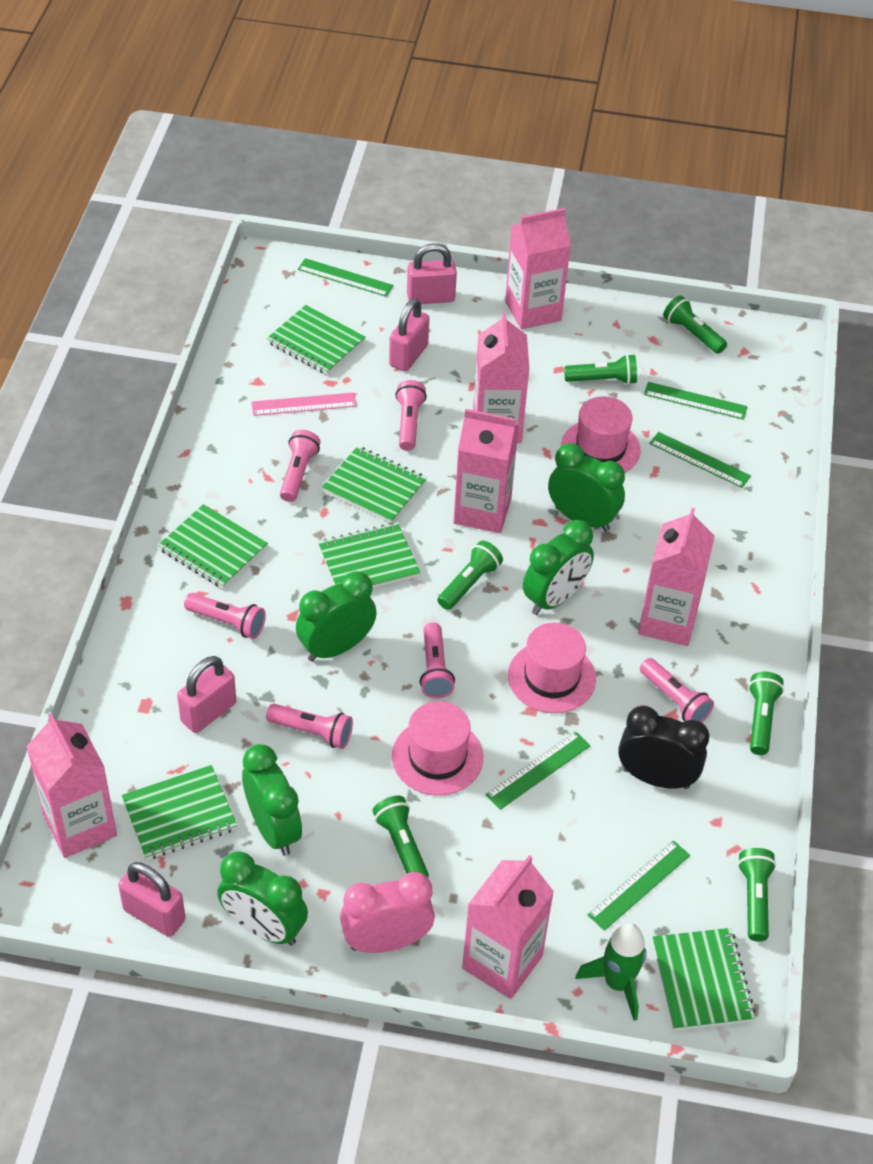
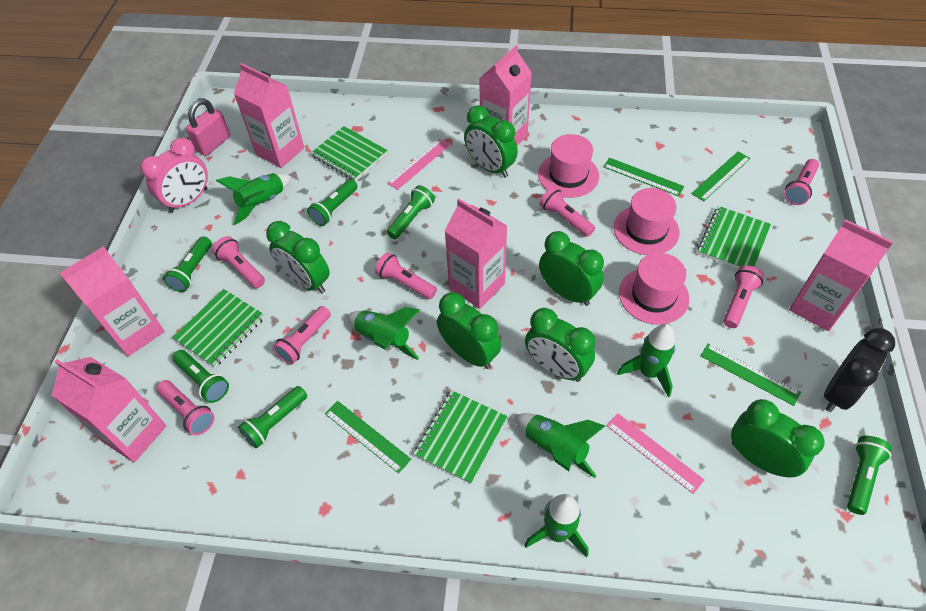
green clock: 5 -> 6
green notebook: 6 -> 4
green rocket: 1 -> 5
green ruler: 5 -> 4
pink flashlight: 6 -> 7
pink padlock: 4 -> 1
pink ruler: 1 -> 2

